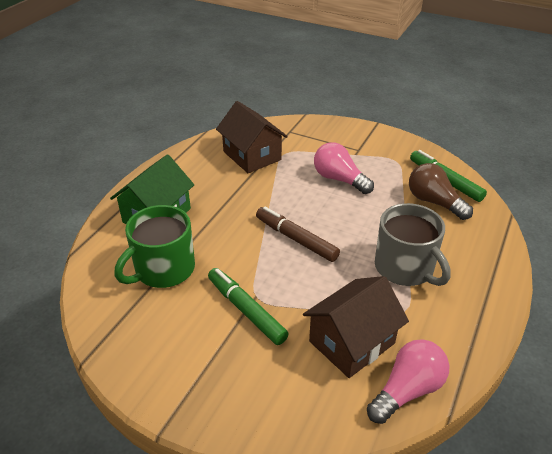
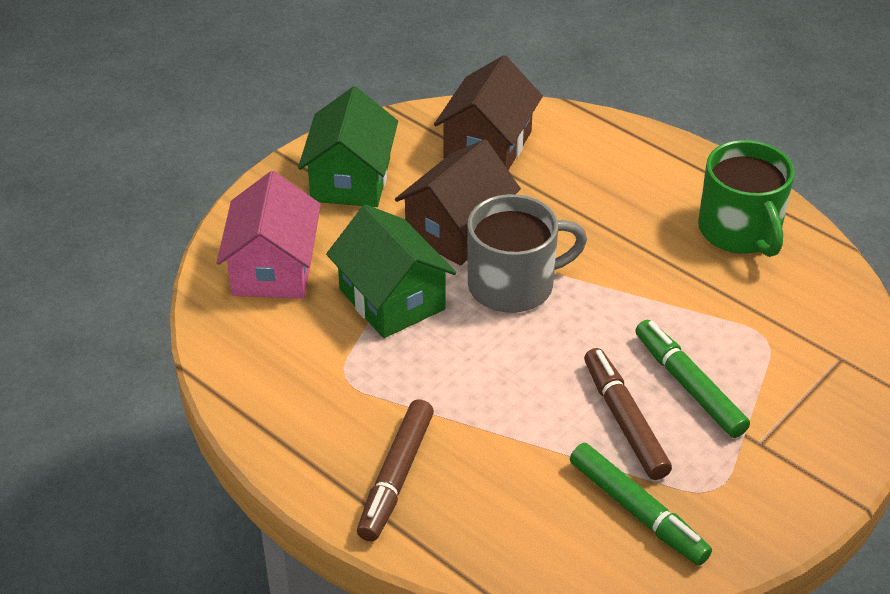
brown light bulb: 1 -> 0
brown marker: 1 -> 2
green house: 1 -> 2
pink house: 0 -> 1
pink light bulb: 2 -> 0

